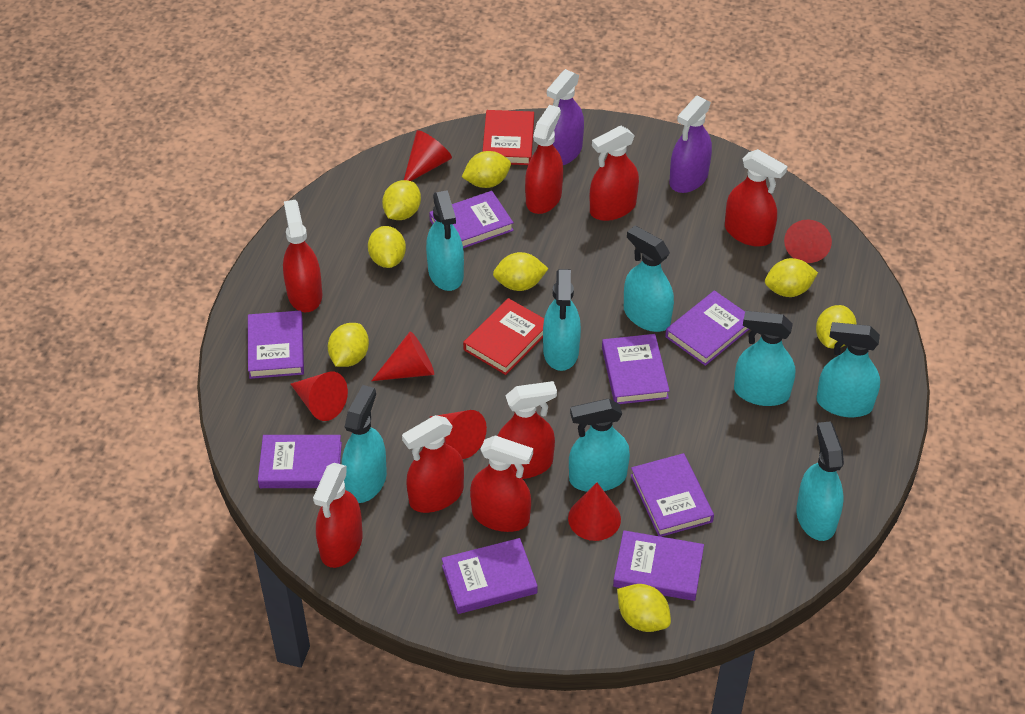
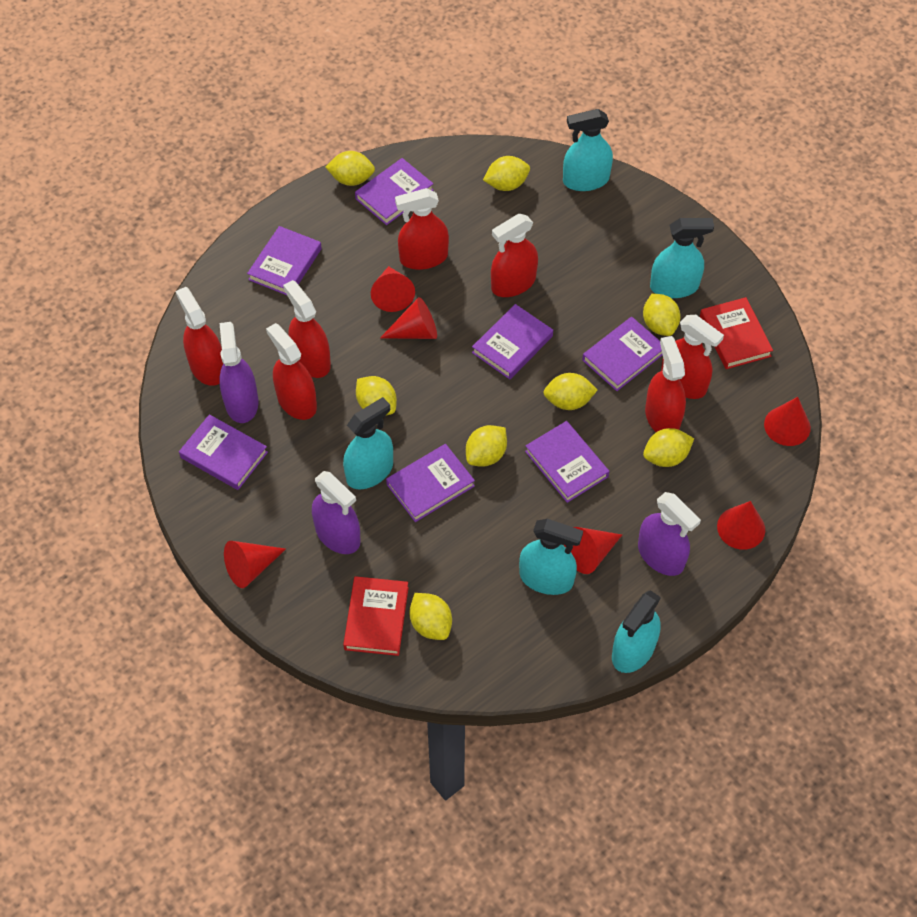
purple book: 8 -> 7
purple spray bottle: 2 -> 3
red spray bottle: 8 -> 7
turquoise spray bottle: 8 -> 5

